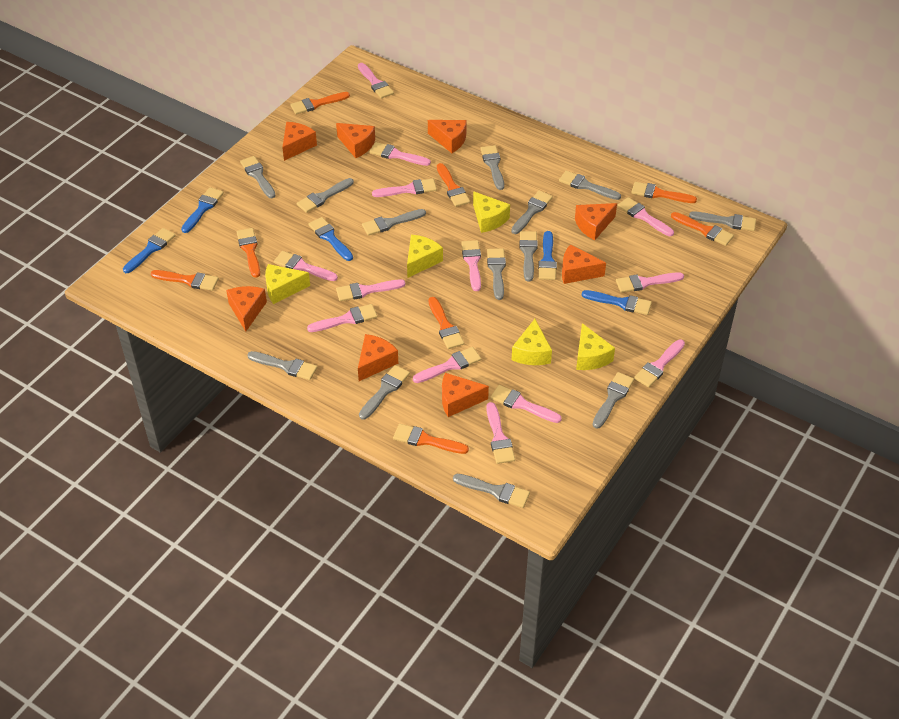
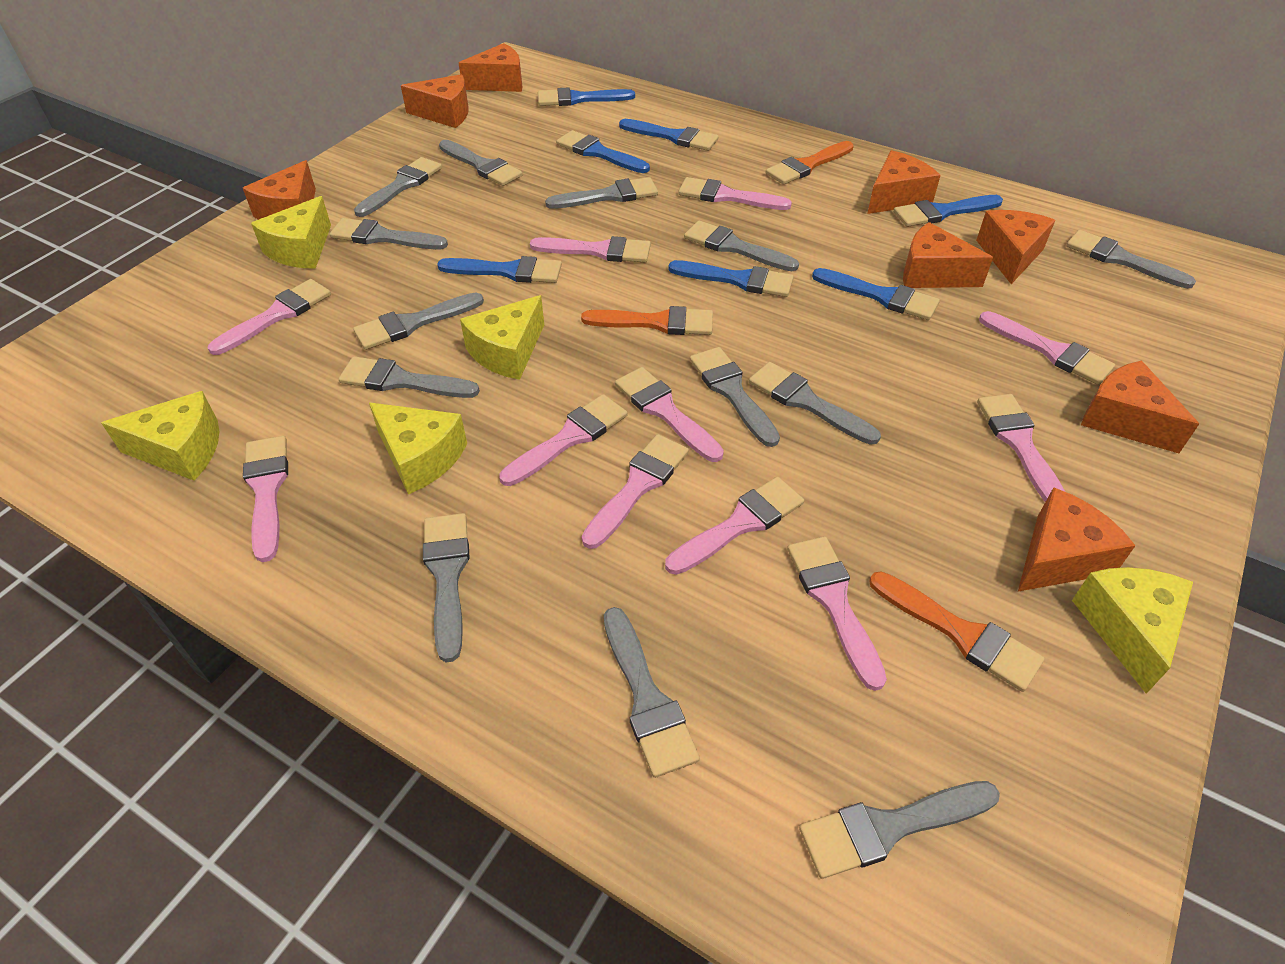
blue brush: 5 -> 7
orange brush: 8 -> 3
pink brush: 13 -> 11

